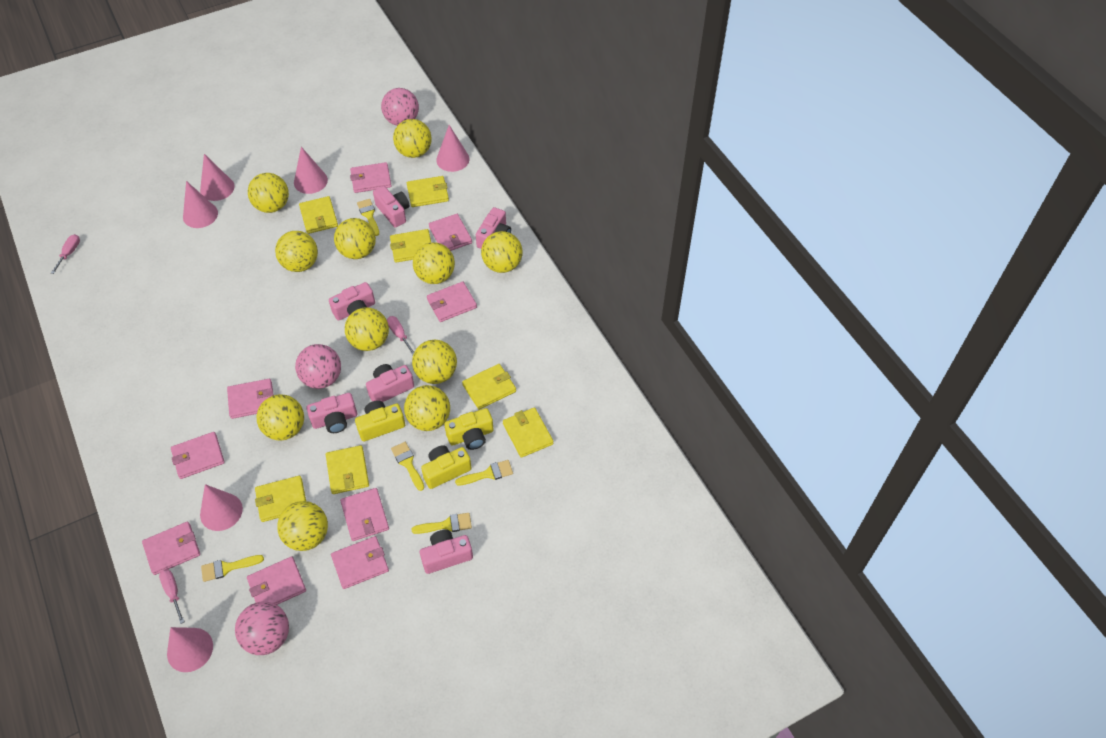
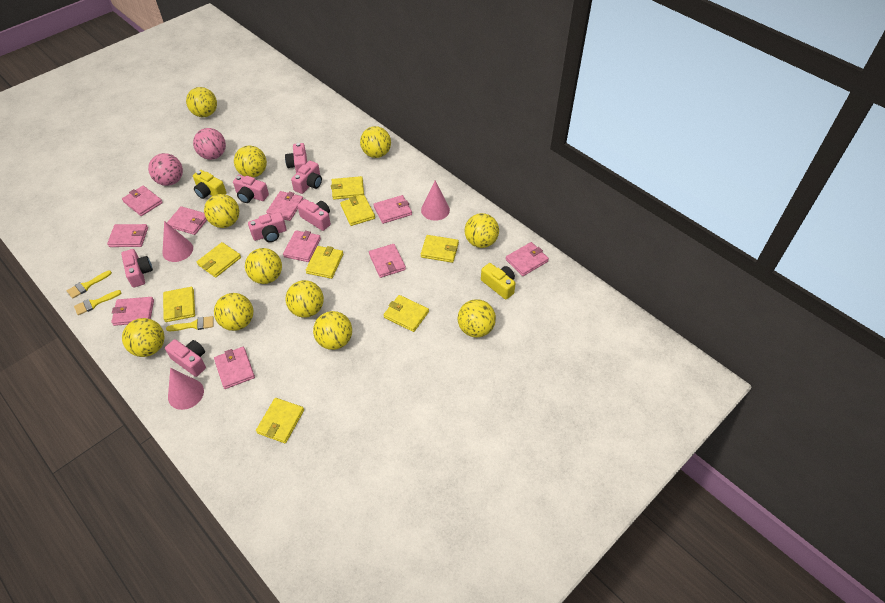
pink ball: 3 -> 2
pink camera: 6 -> 7
pink cone: 6 -> 3
pink screwdriver: 3 -> 0
pink wallet: 9 -> 10
yellow brush: 5 -> 3
yellow camera: 3 -> 2
yellow wallet: 7 -> 8

